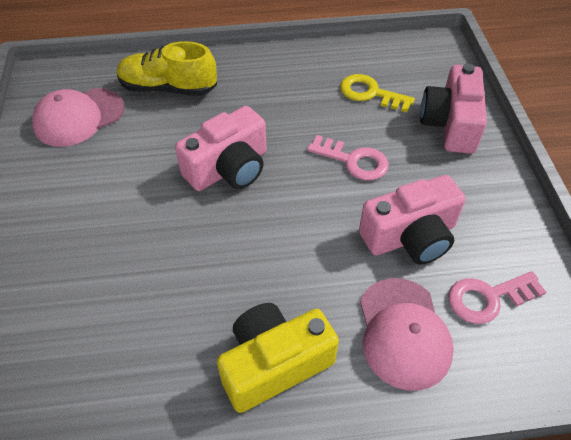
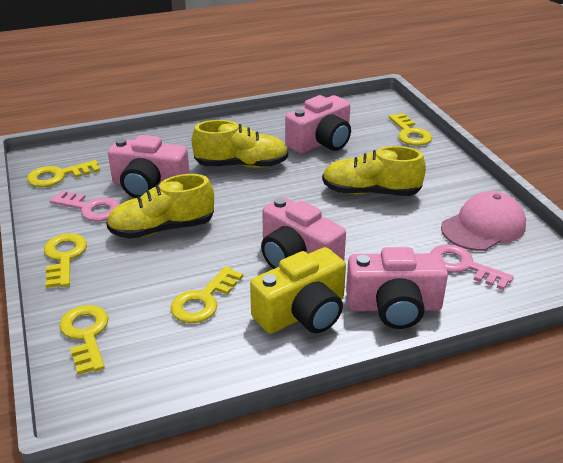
pink camera: 3 -> 4
pink cap: 2 -> 1
yellow key: 1 -> 5
yellow shoe: 1 -> 3

